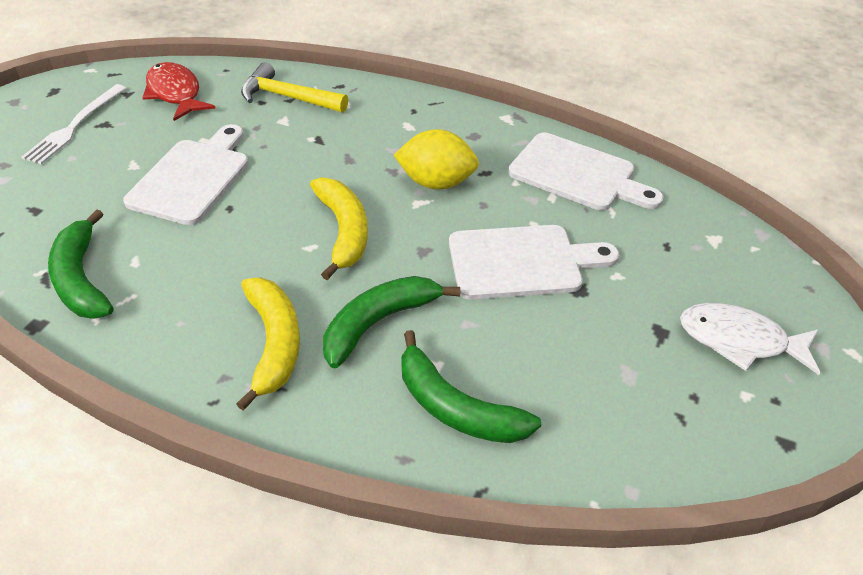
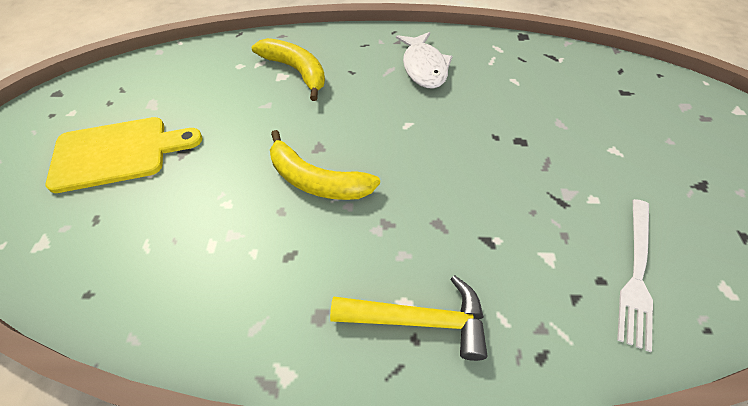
green banana: 3 -> 0
red fish: 1 -> 0
white cutting board: 3 -> 0
yellow cutting board: 0 -> 1
yellow lemon: 1 -> 0

